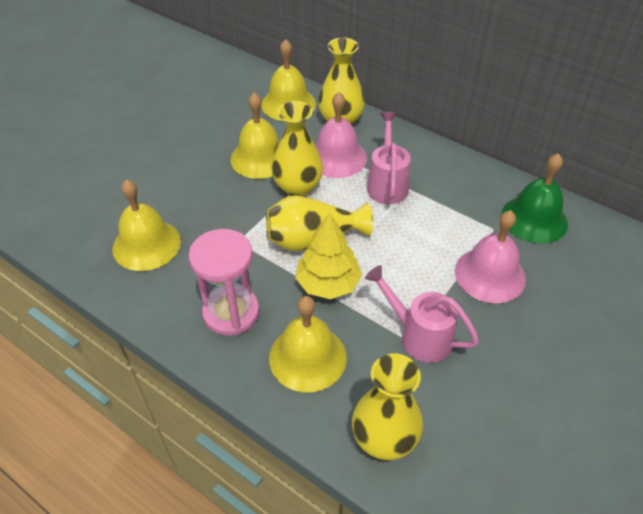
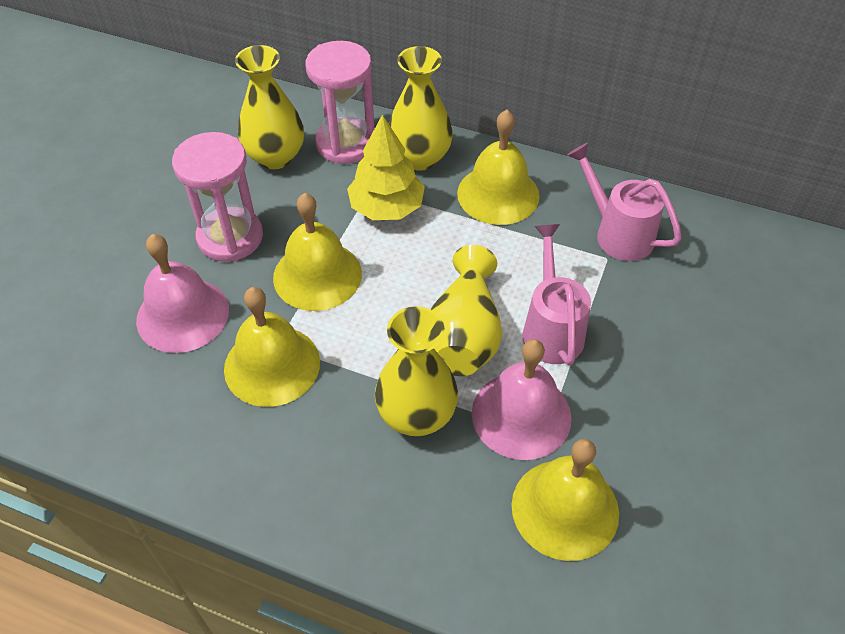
green bell: 1 -> 0
pink hourglass: 1 -> 2

